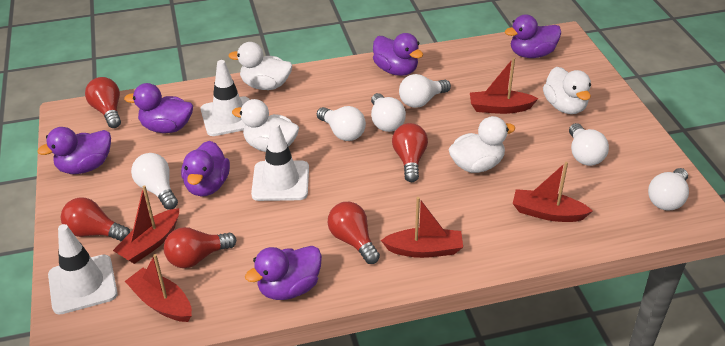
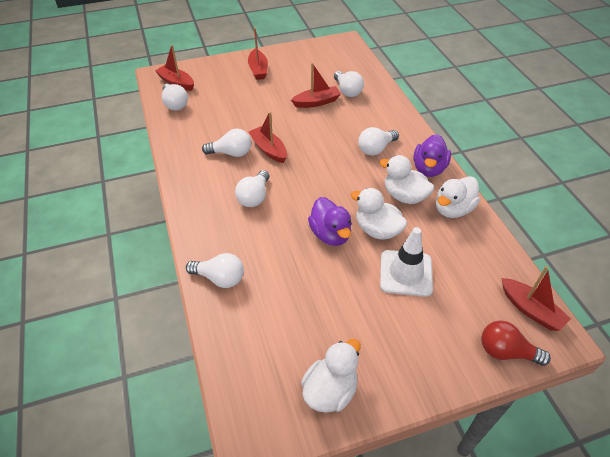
purple duck: 6 -> 2
red light bulb: 5 -> 1
white traffic cone: 3 -> 1

